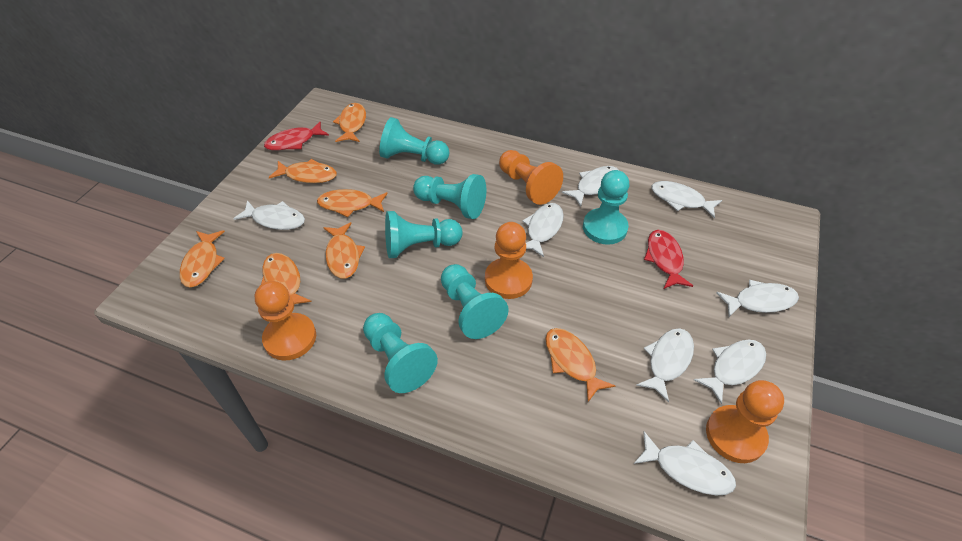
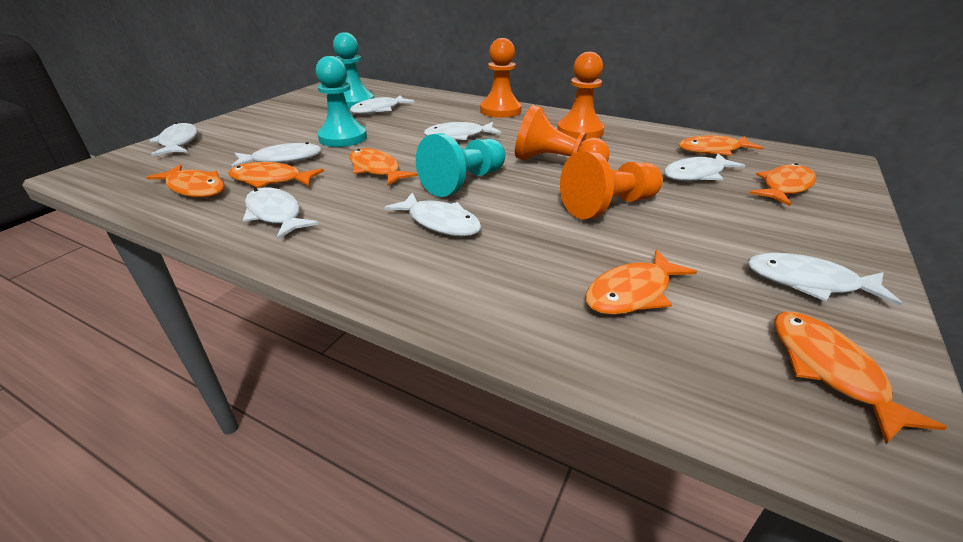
red fish: 2 -> 0
turquoise pawn: 6 -> 3

